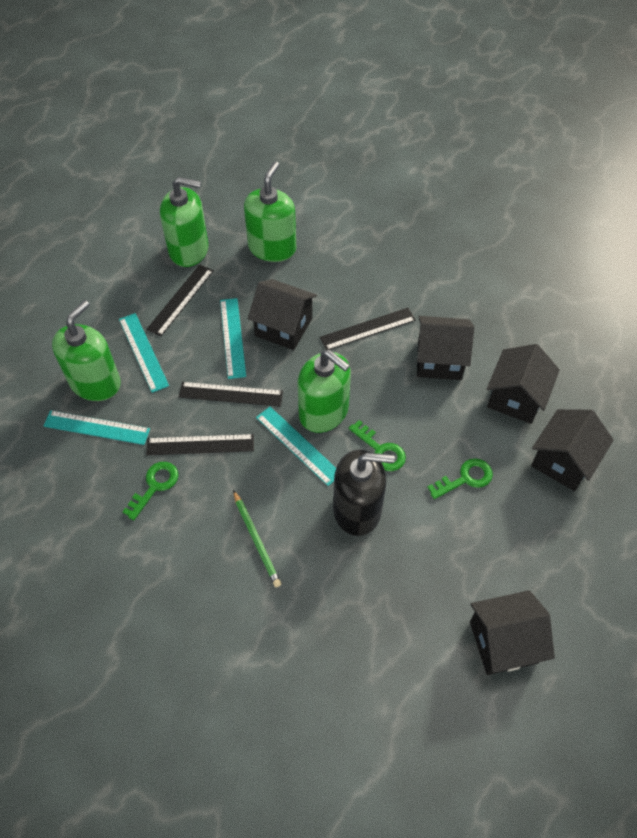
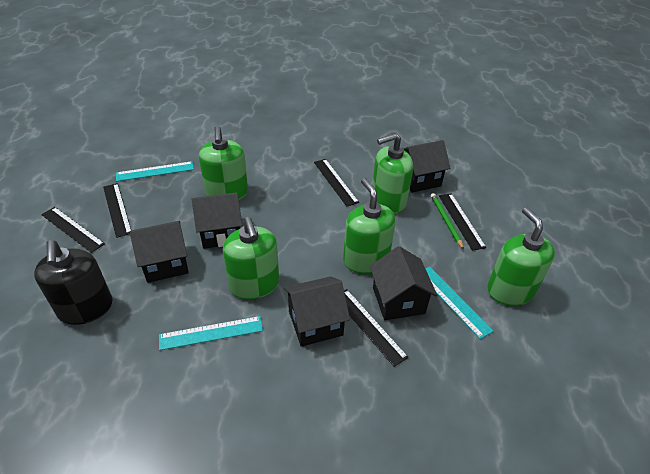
black ruler: 4 -> 5
green key: 3 -> 0
green soap dispenser: 4 -> 5
turquoise ruler: 4 -> 3

